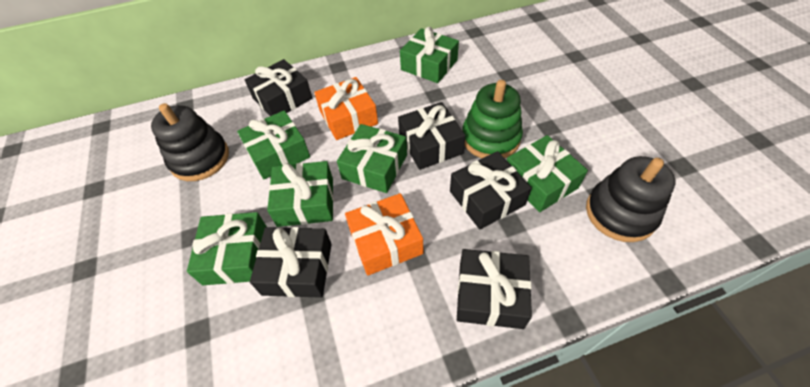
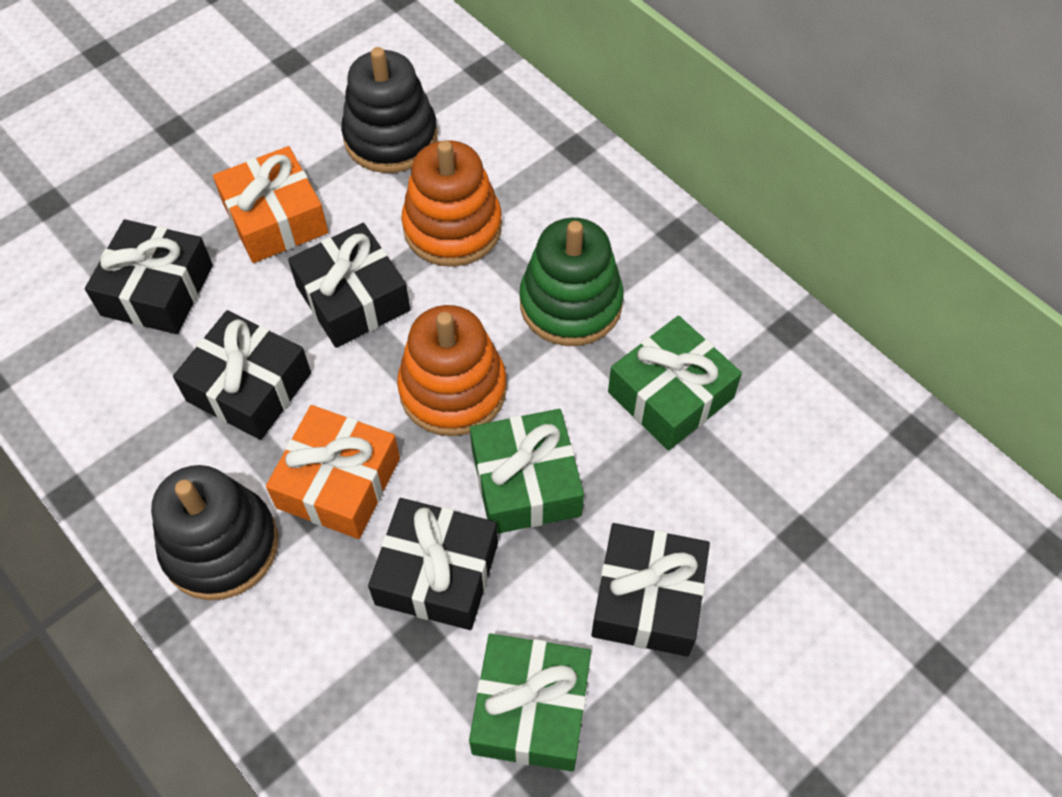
green gift: 6 -> 3
orange stacking toy: 0 -> 2

